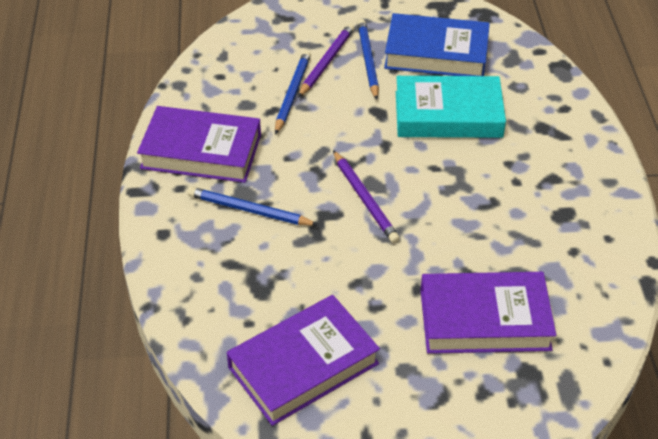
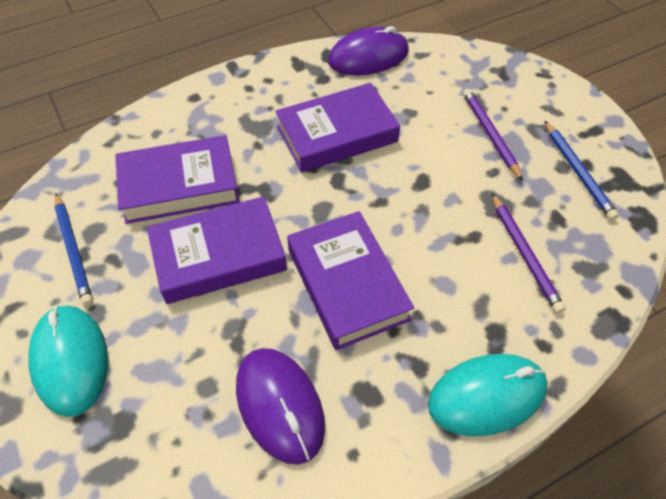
blue book: 1 -> 0
blue pencil: 3 -> 2
purple book: 3 -> 4
purple mouse: 0 -> 2
turquoise book: 1 -> 0
turquoise mouse: 0 -> 2

